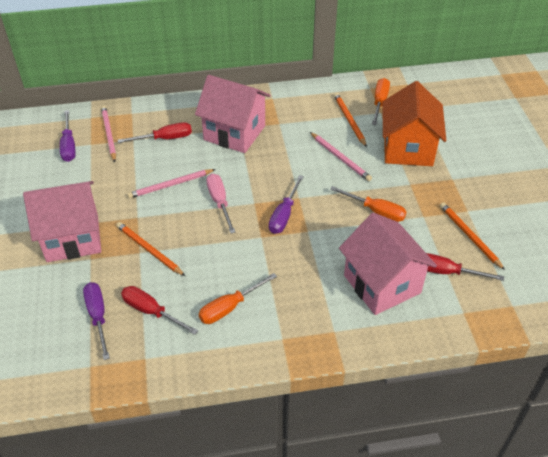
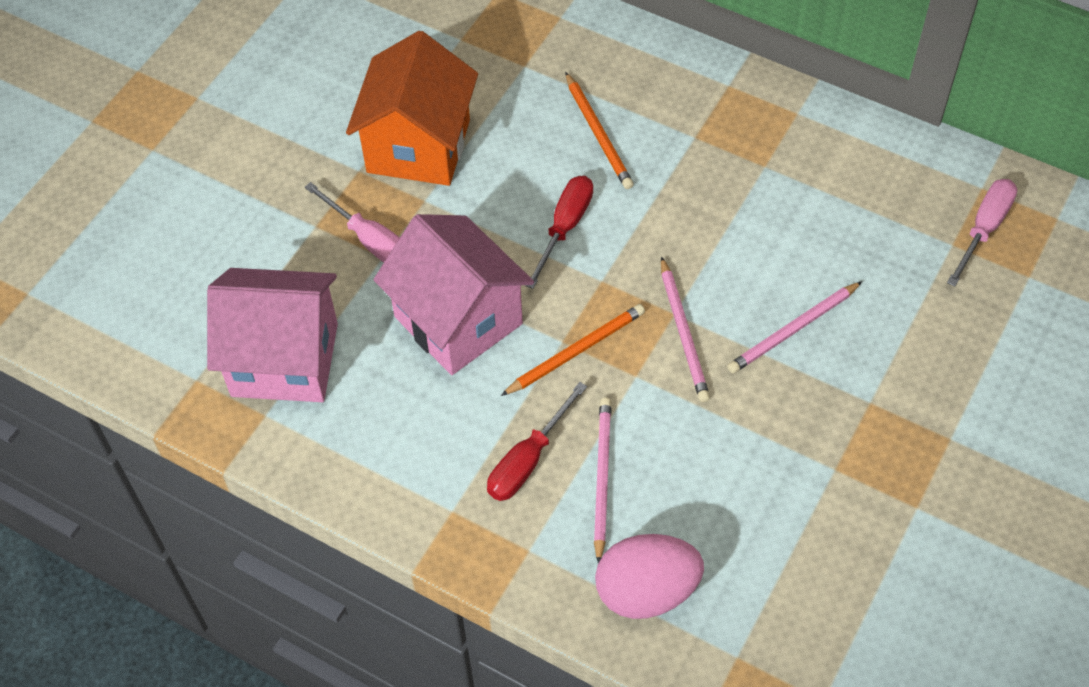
orange pencil: 3 -> 2
orange screwdriver: 3 -> 0
pink egg: 0 -> 1
pink house: 3 -> 2
pink screwdriver: 1 -> 2
purple screwdriver: 3 -> 0
red screwdriver: 3 -> 2

